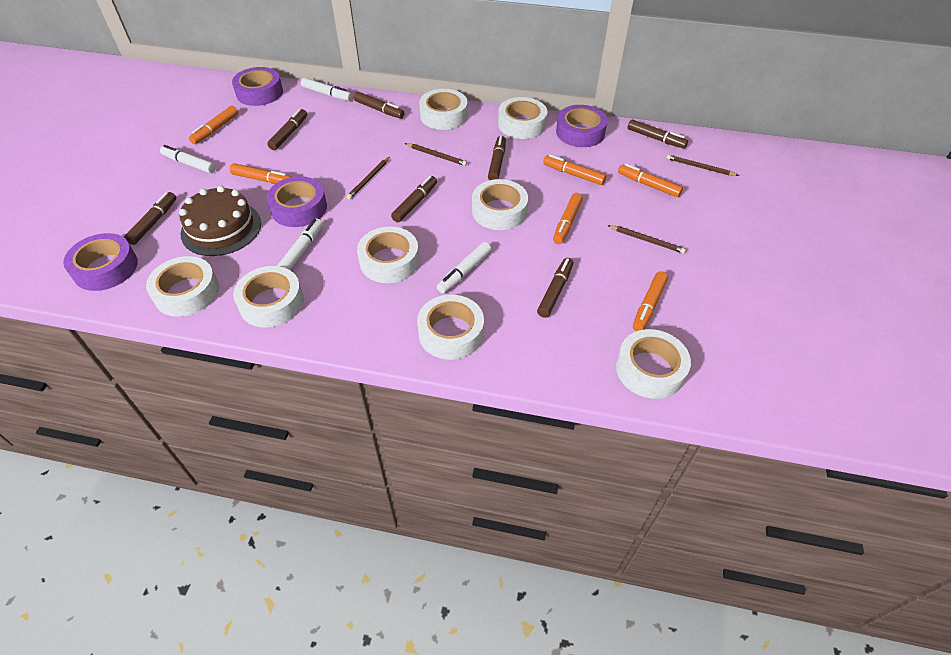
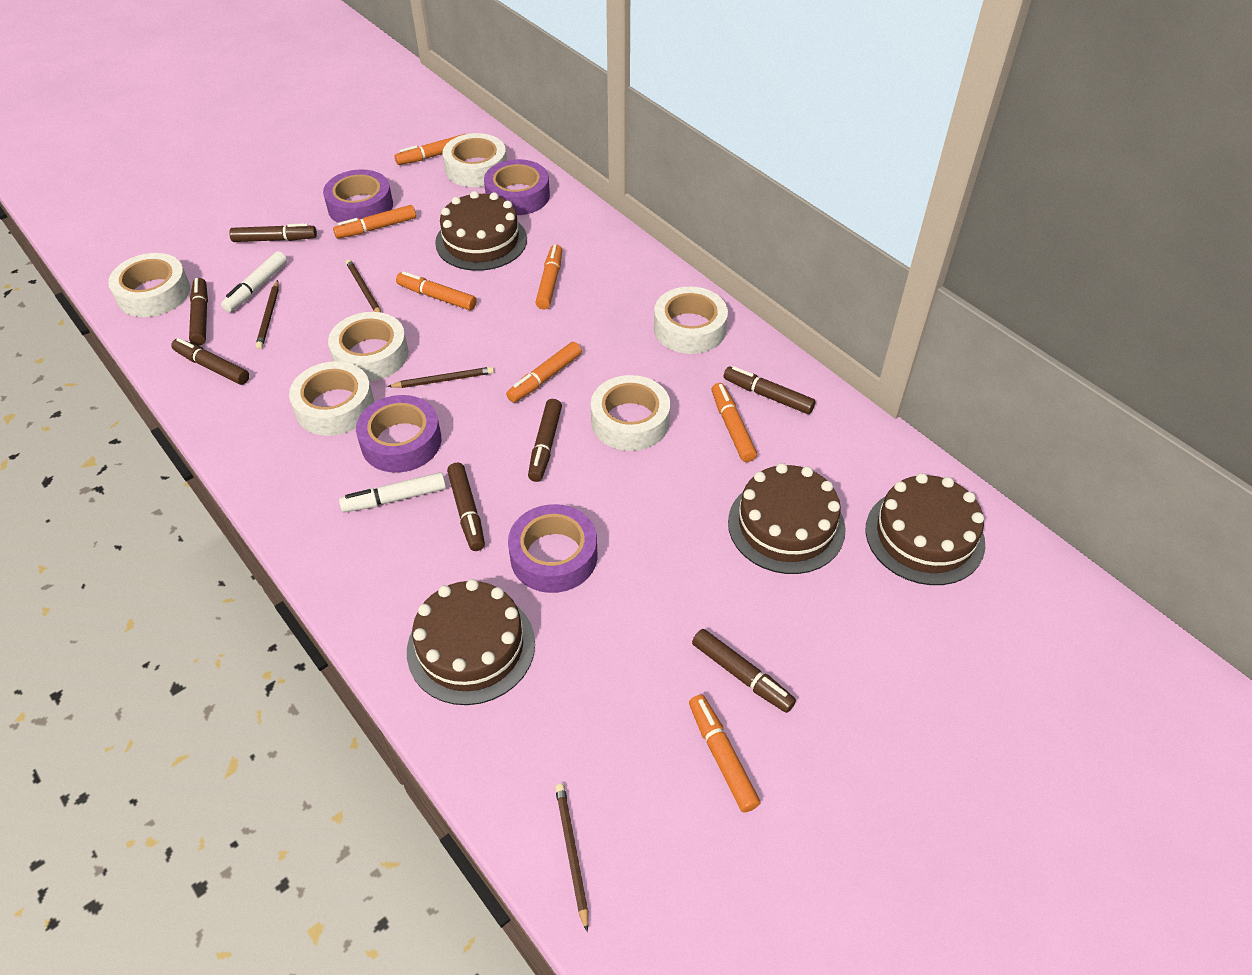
brown cake: 1 -> 4
orange marker: 6 -> 7
white marker: 4 -> 2
white tape: 8 -> 6

